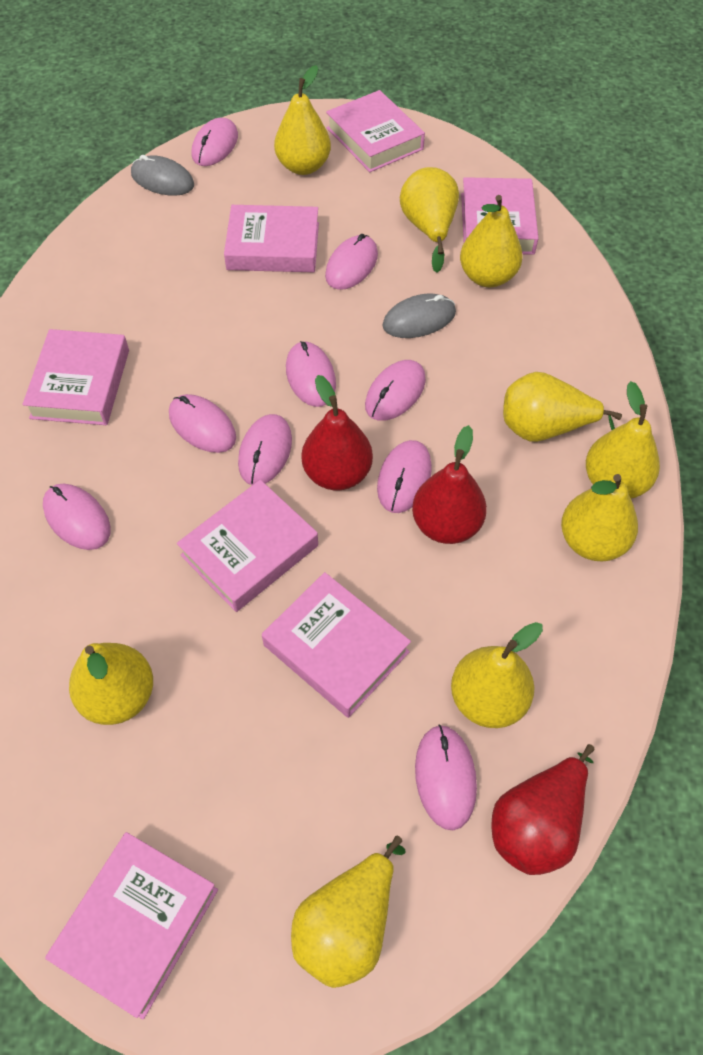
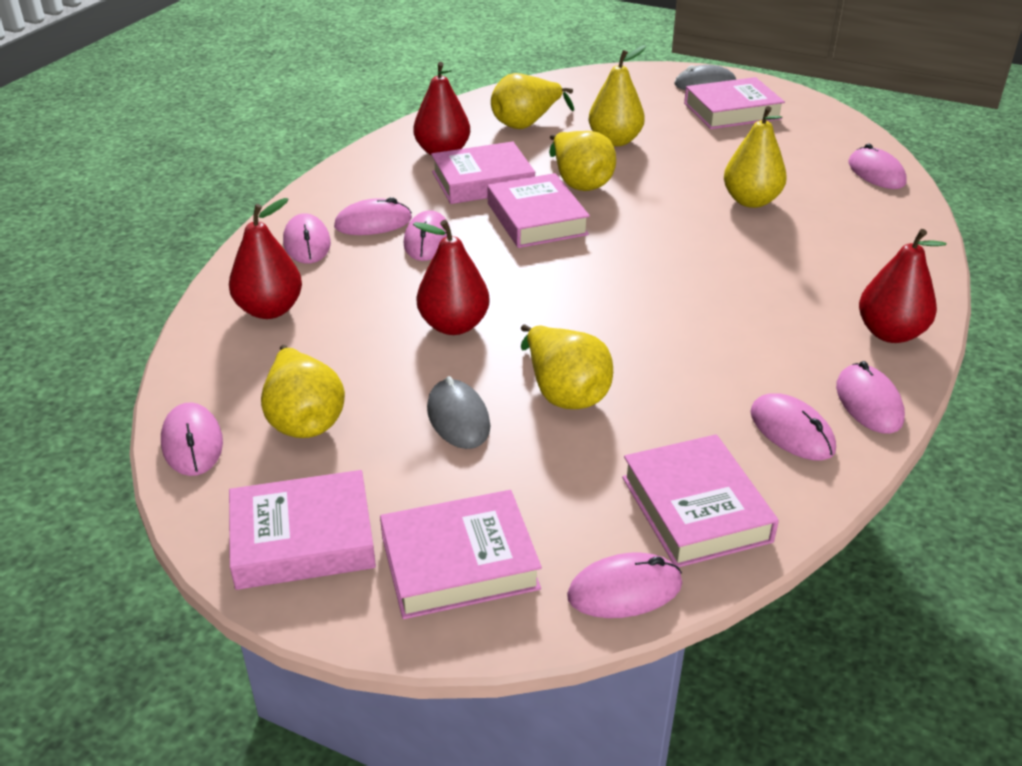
pink book: 7 -> 6
pink mouse: 9 -> 8
red pear: 3 -> 4
yellow pear: 9 -> 6

